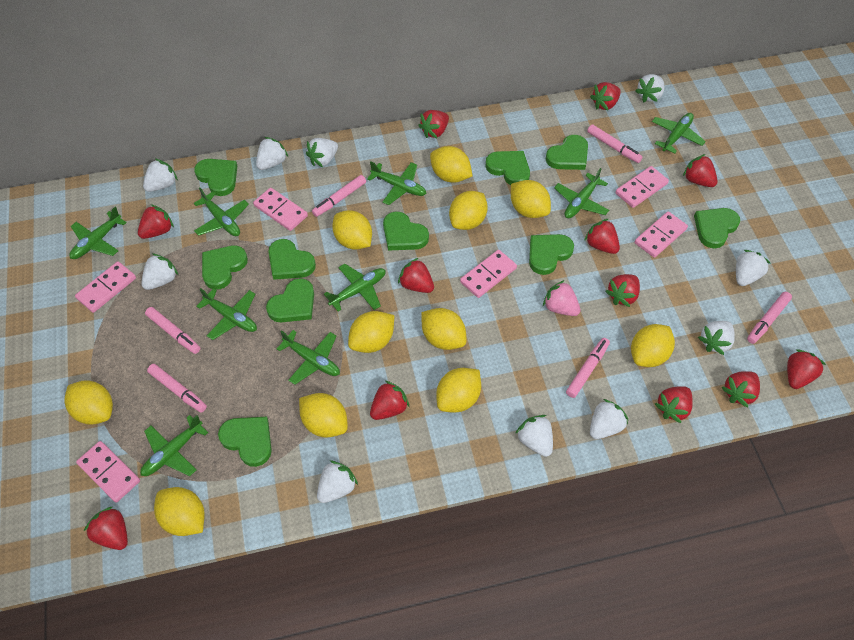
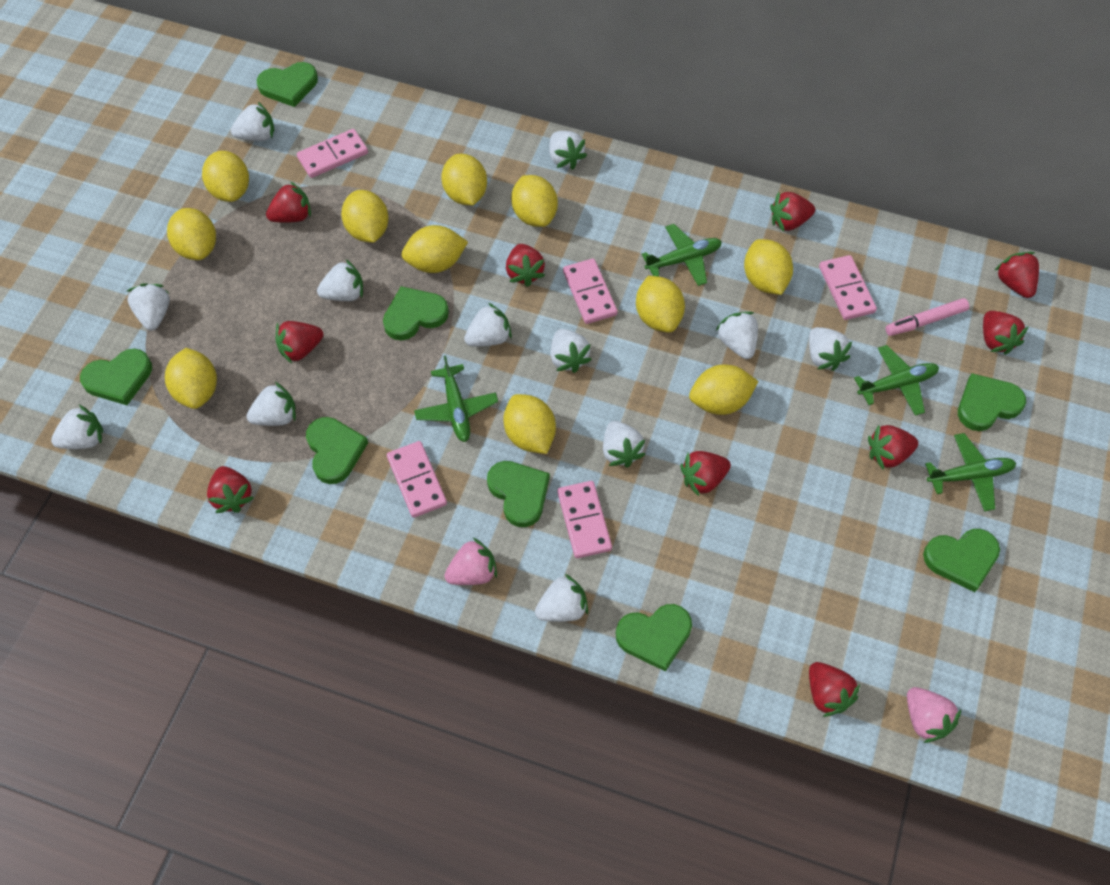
green heart: 10 -> 8
green plane: 9 -> 4
pink domino: 6 -> 5
pink marker: 6 -> 1
pink strawberry: 1 -> 2
red strawberry: 12 -> 10
white strawberry: 10 -> 12

